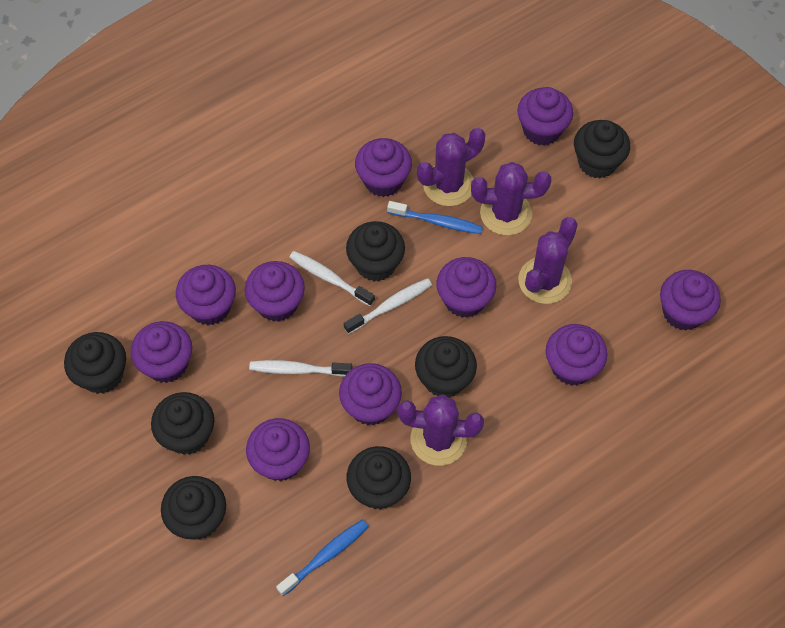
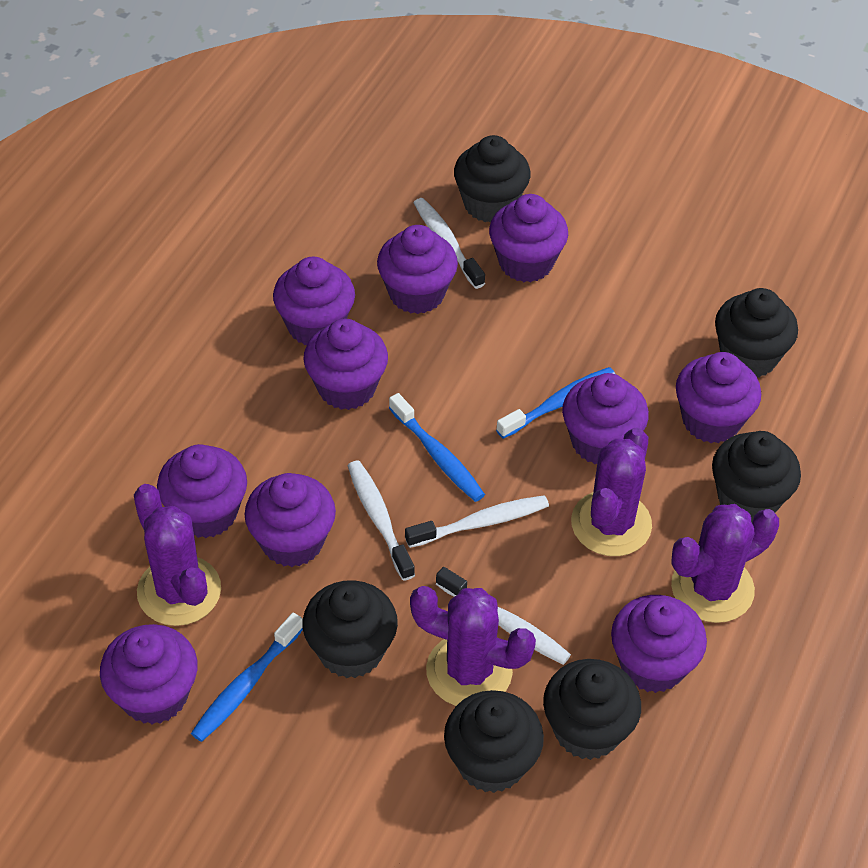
black cupcake: 7 -> 6
blue toothbrush: 2 -> 3
white toothbrush: 3 -> 4

